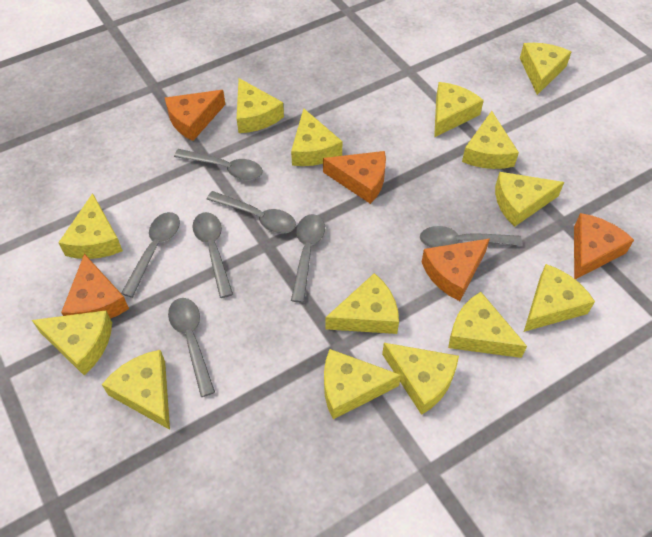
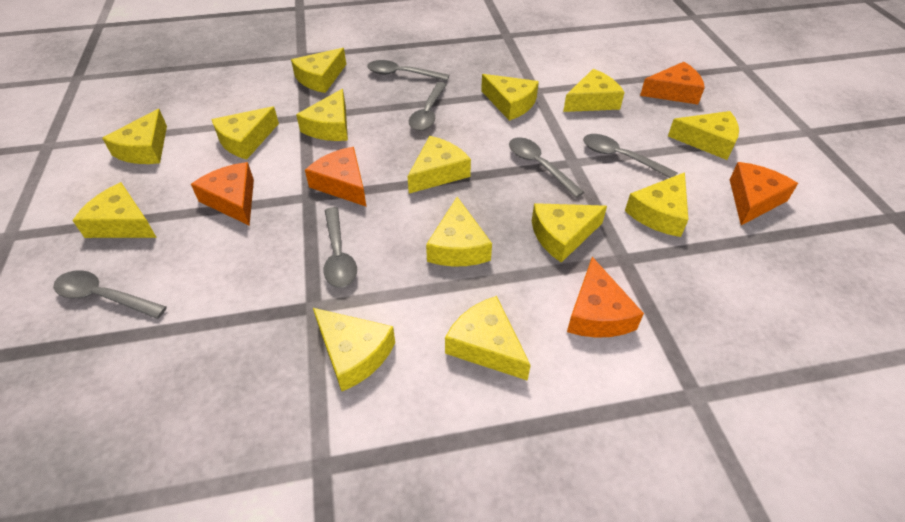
grey spoon: 7 -> 6

